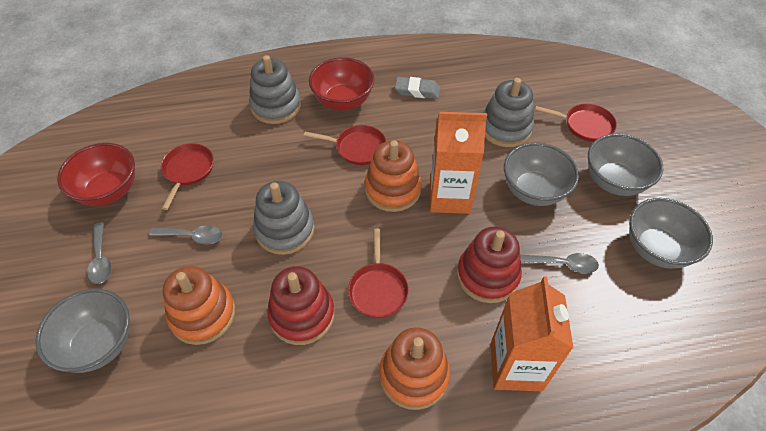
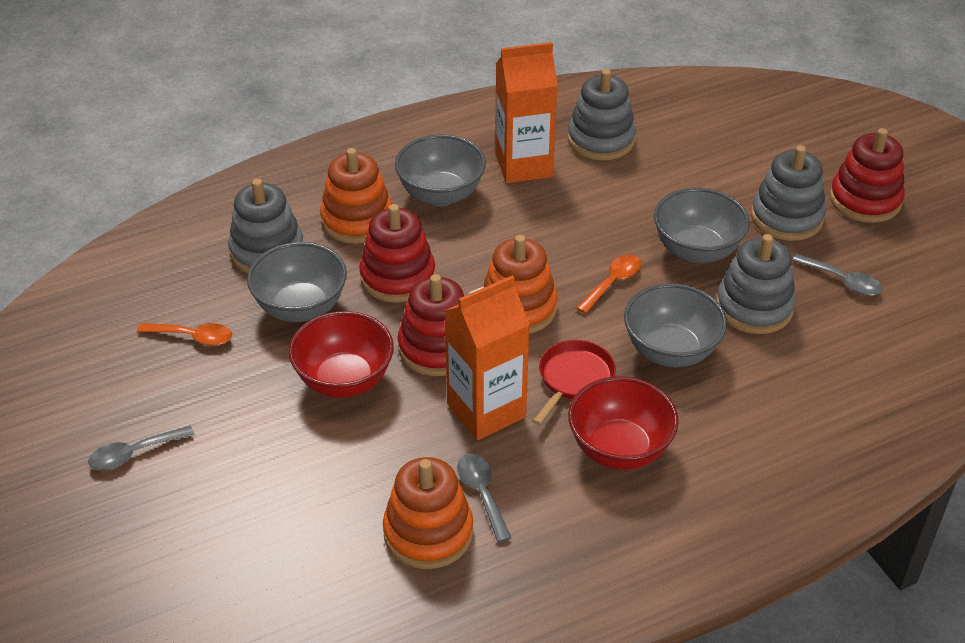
grey eraser: 1 -> 0
grey stacking toy: 3 -> 4
orange spoon: 0 -> 2
red pan: 4 -> 1
red stacking toy: 2 -> 3

